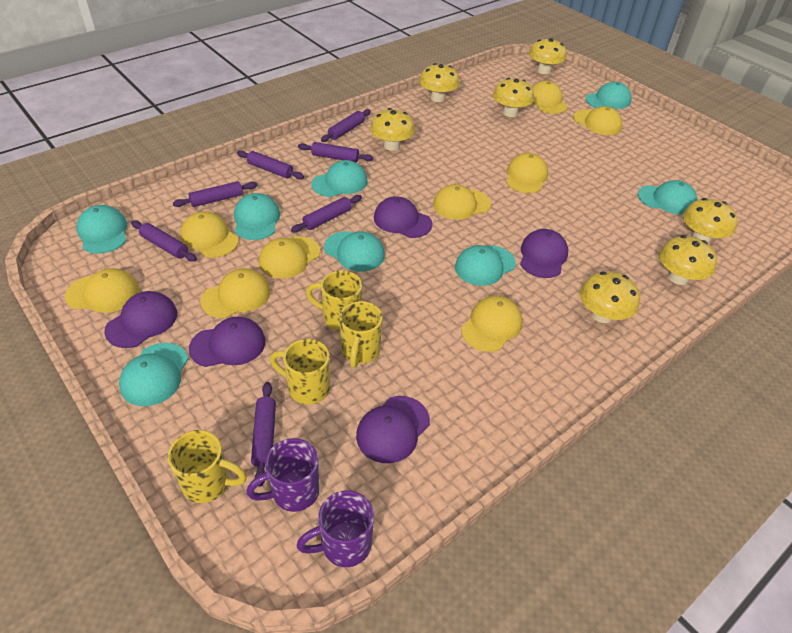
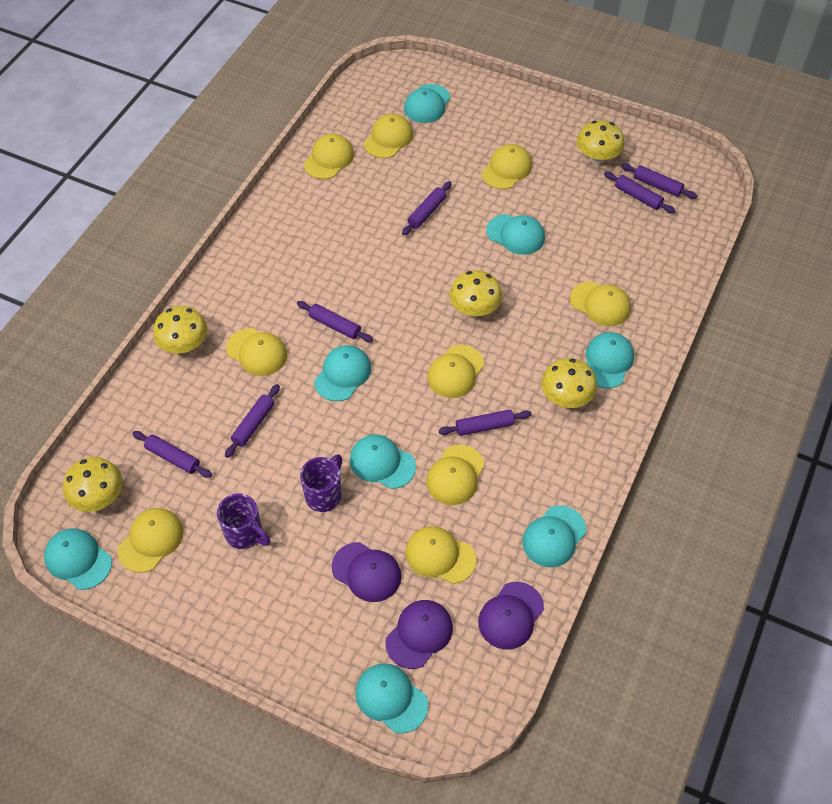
purple cap: 5 -> 3
yellow mug: 4 -> 0
yellow mushroom: 7 -> 5

